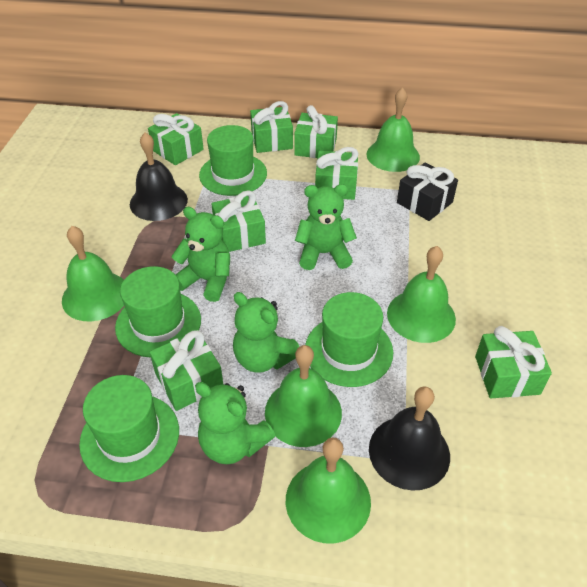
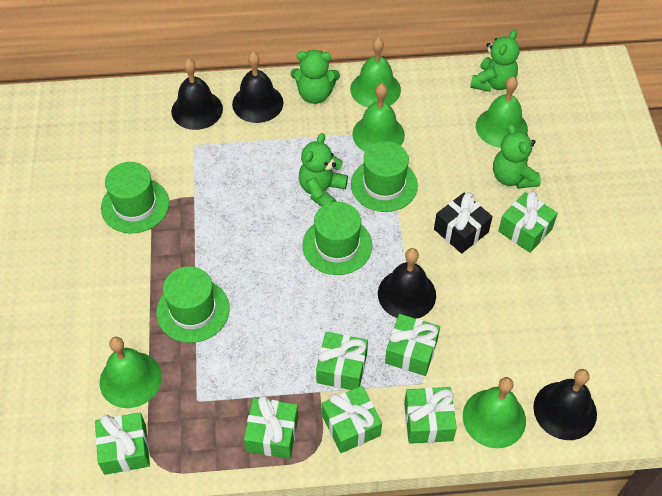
black bell: 2 -> 4

